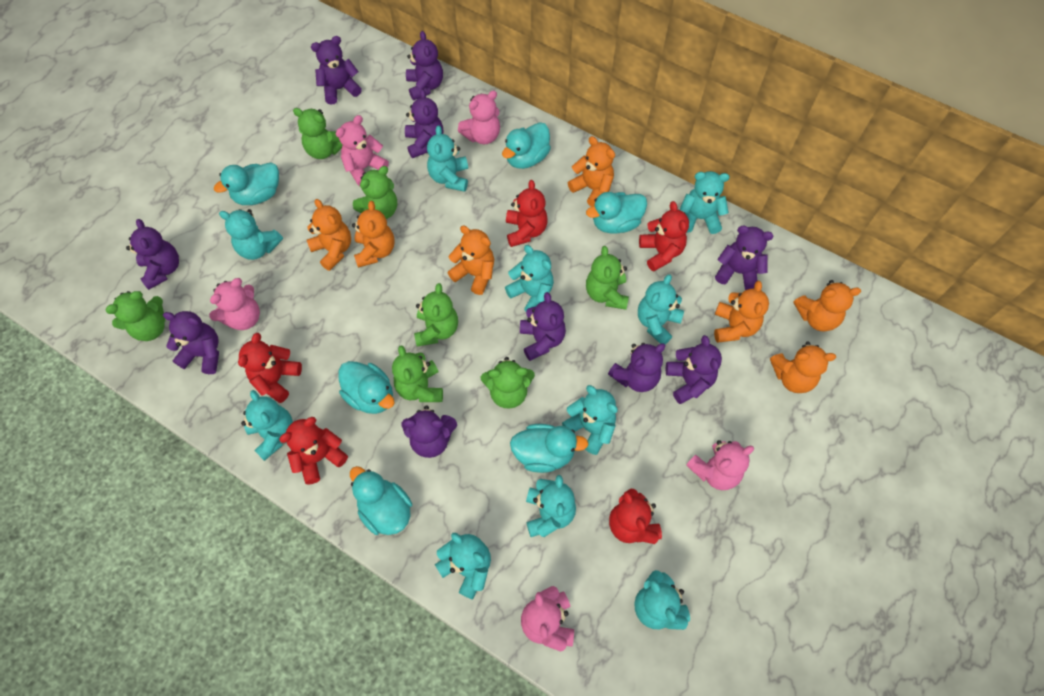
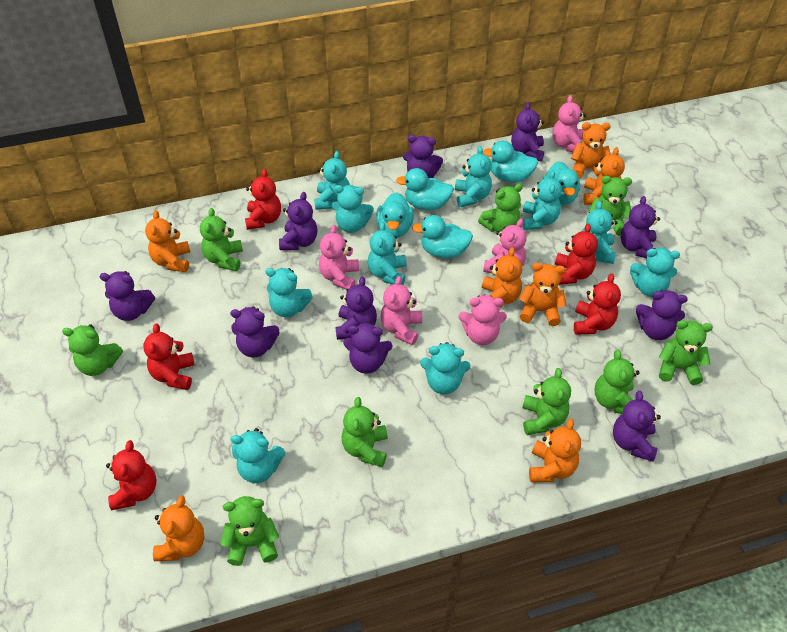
green teddy bear: 7 -> 9
turquoise duck: 6 -> 5

